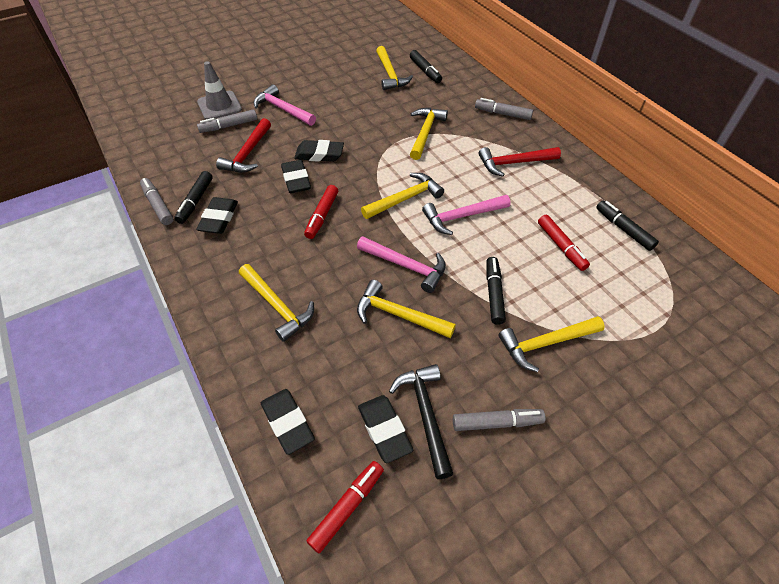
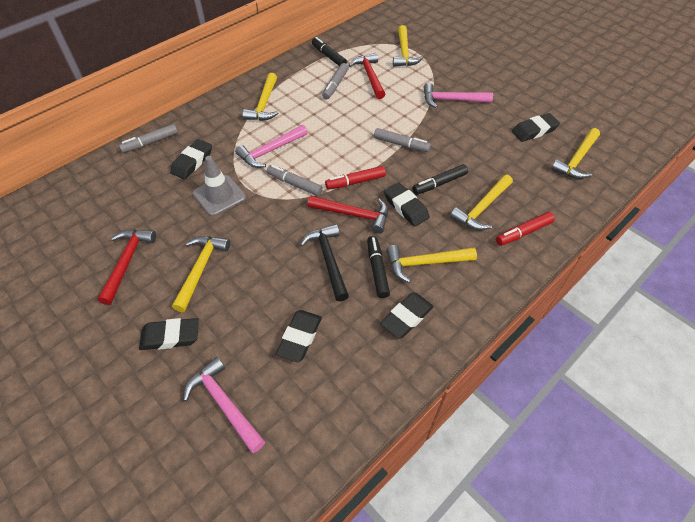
black eraser: 5 -> 6
black marker: 4 -> 3
red hammer: 2 -> 3
red marker: 3 -> 2

